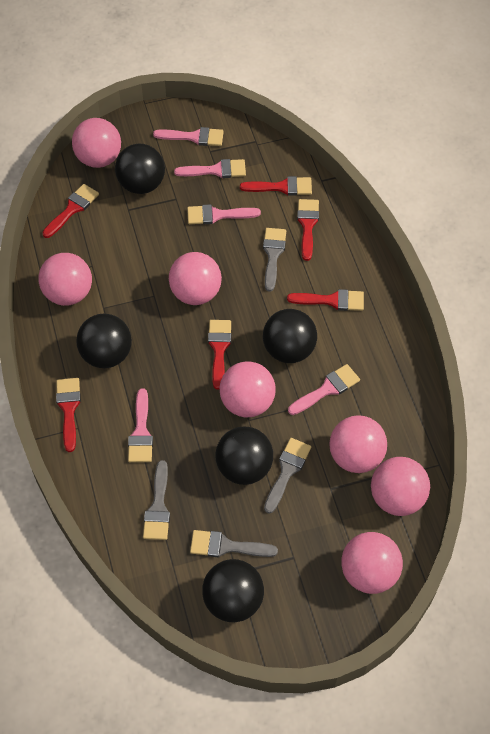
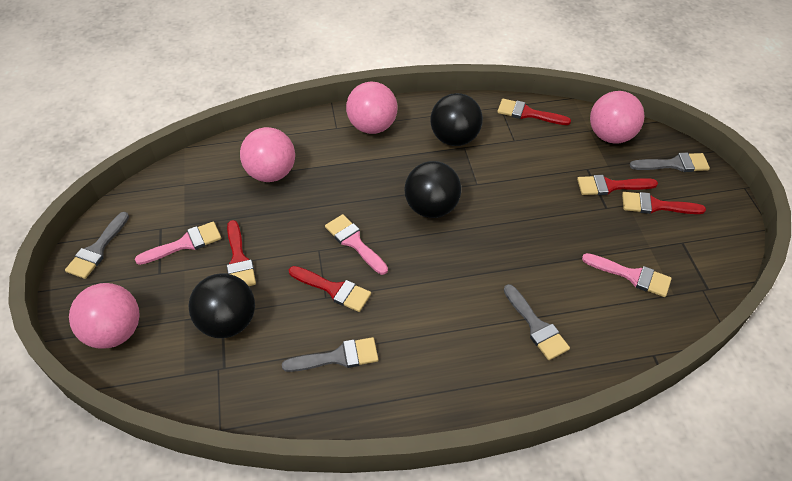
black ball: 5 -> 3
pink ball: 7 -> 4
pink brush: 5 -> 3
red brush: 6 -> 5

